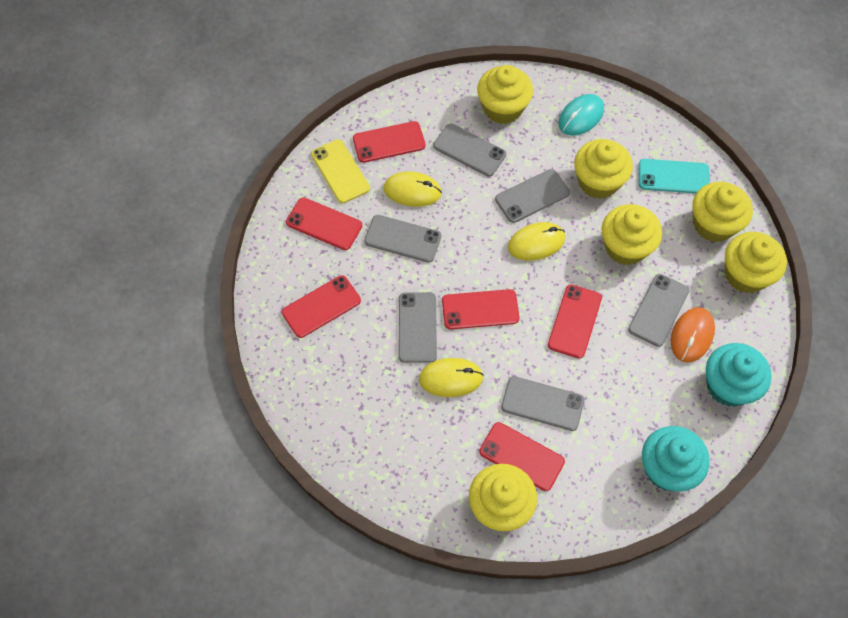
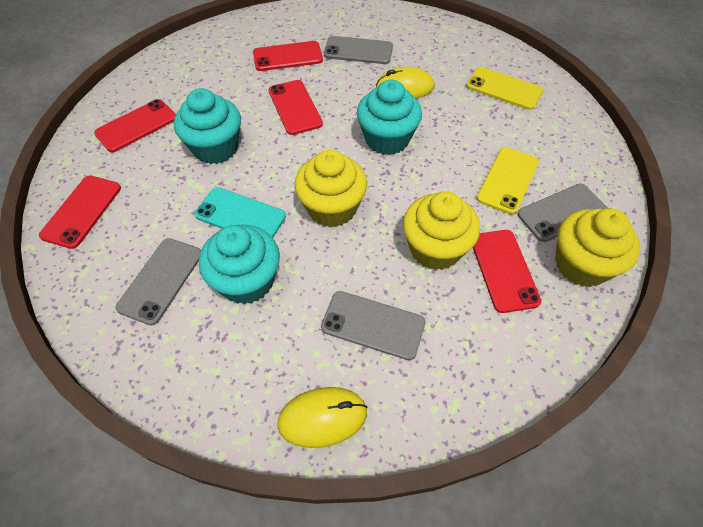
grey phone: 6 -> 4
orange mouse: 1 -> 0
red phone: 6 -> 5
turquoise cupcake: 2 -> 3
turquoise mouse: 1 -> 0
yellow cupcake: 6 -> 3
yellow mouse: 3 -> 2
yellow phone: 1 -> 2

